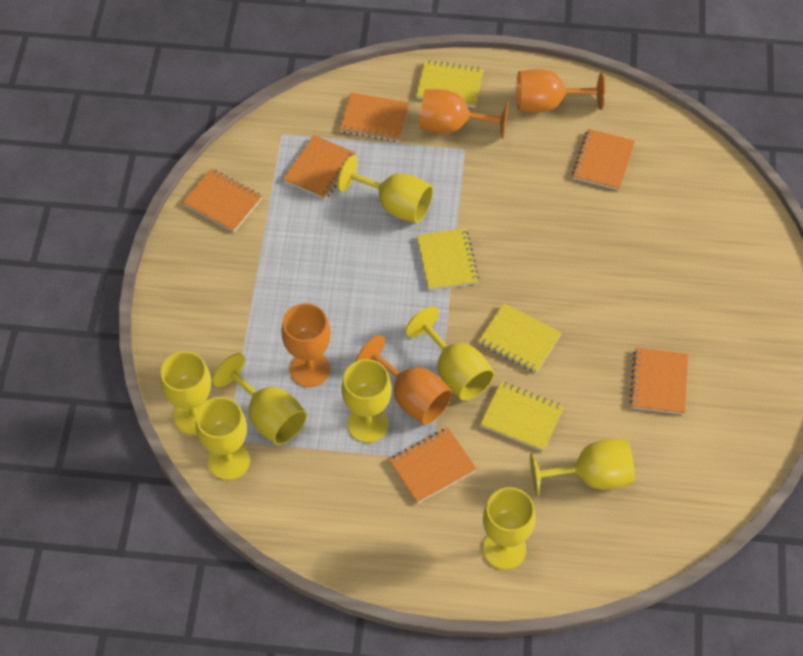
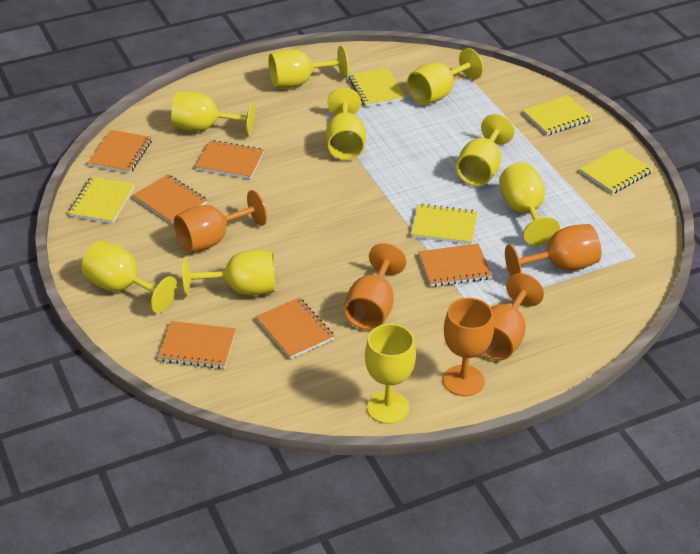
orange goblet: 4 -> 5
yellow goblet: 8 -> 9
yellow notebook: 4 -> 5

